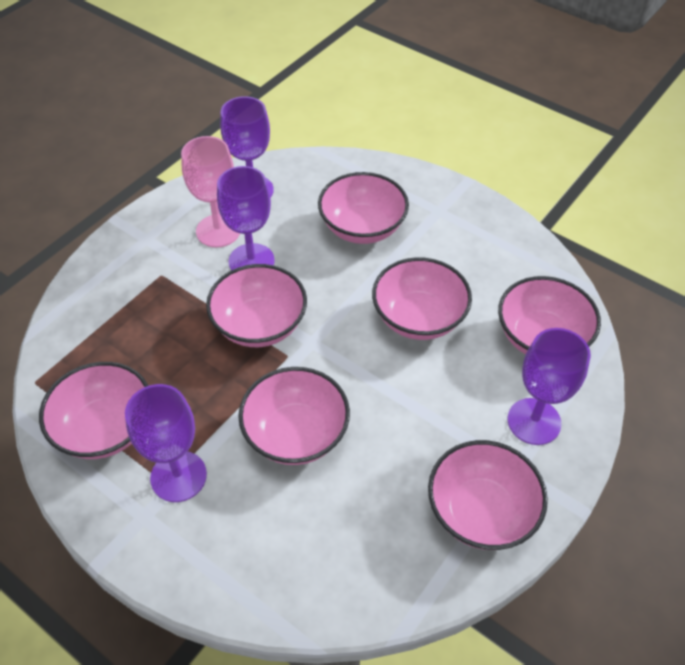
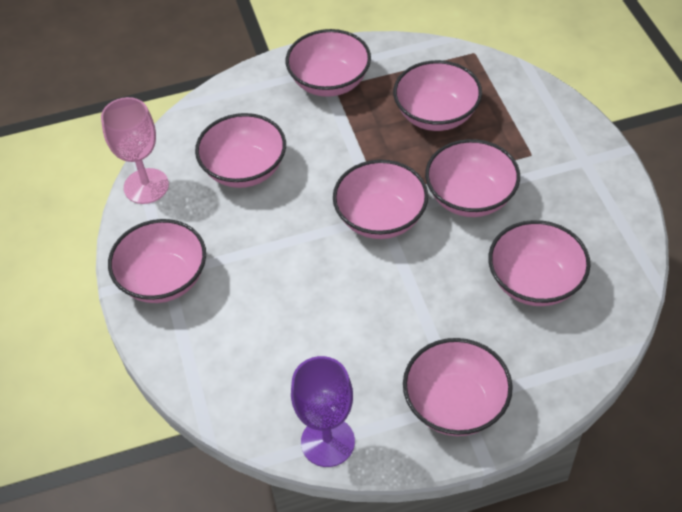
pink bowl: 7 -> 8
purple goblet: 4 -> 1

